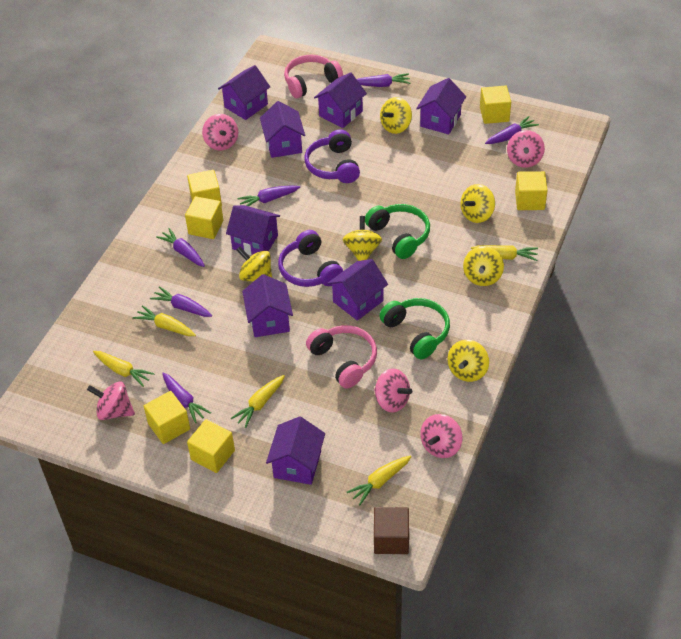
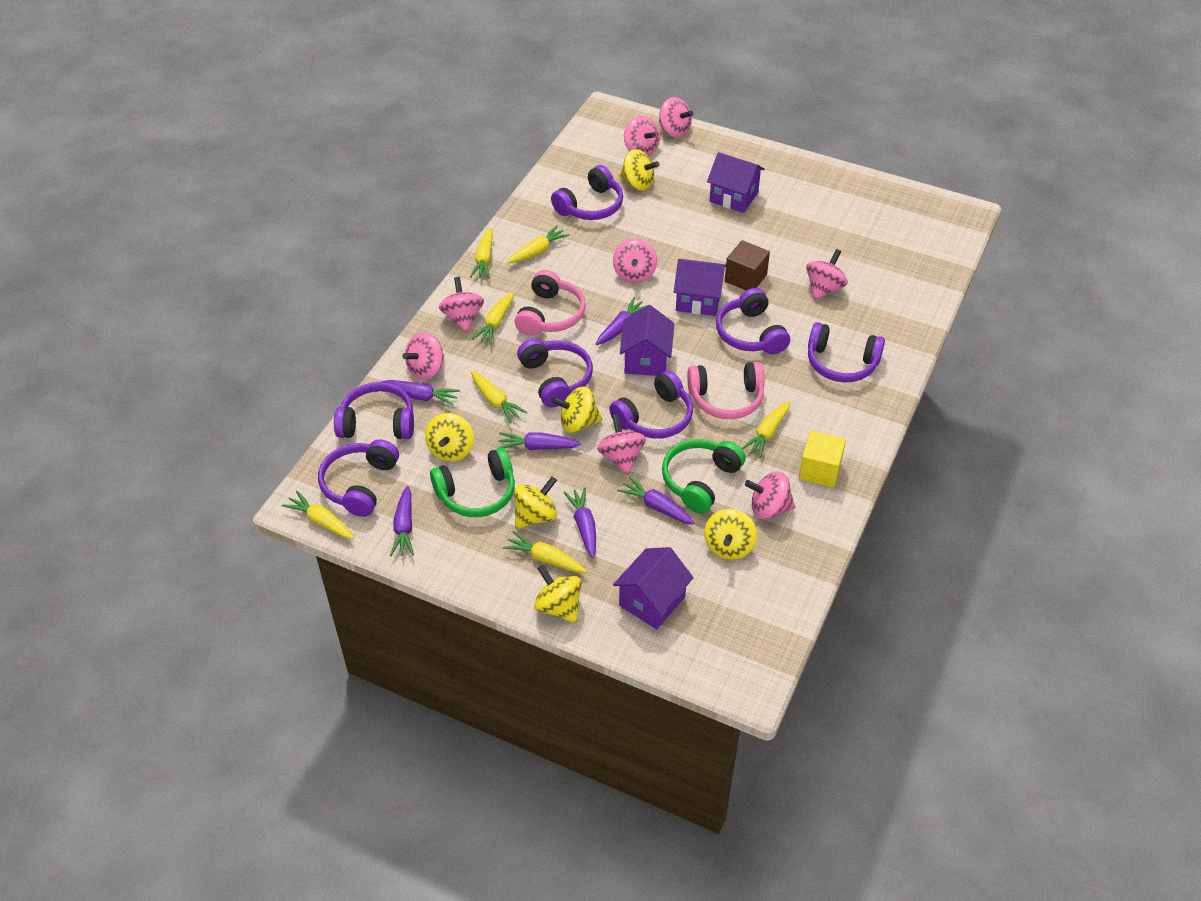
pink spinning top: 5 -> 8
purple headphones: 2 -> 7
purple house: 8 -> 4
yellow carrot: 5 -> 7
yellow cube: 6 -> 1

